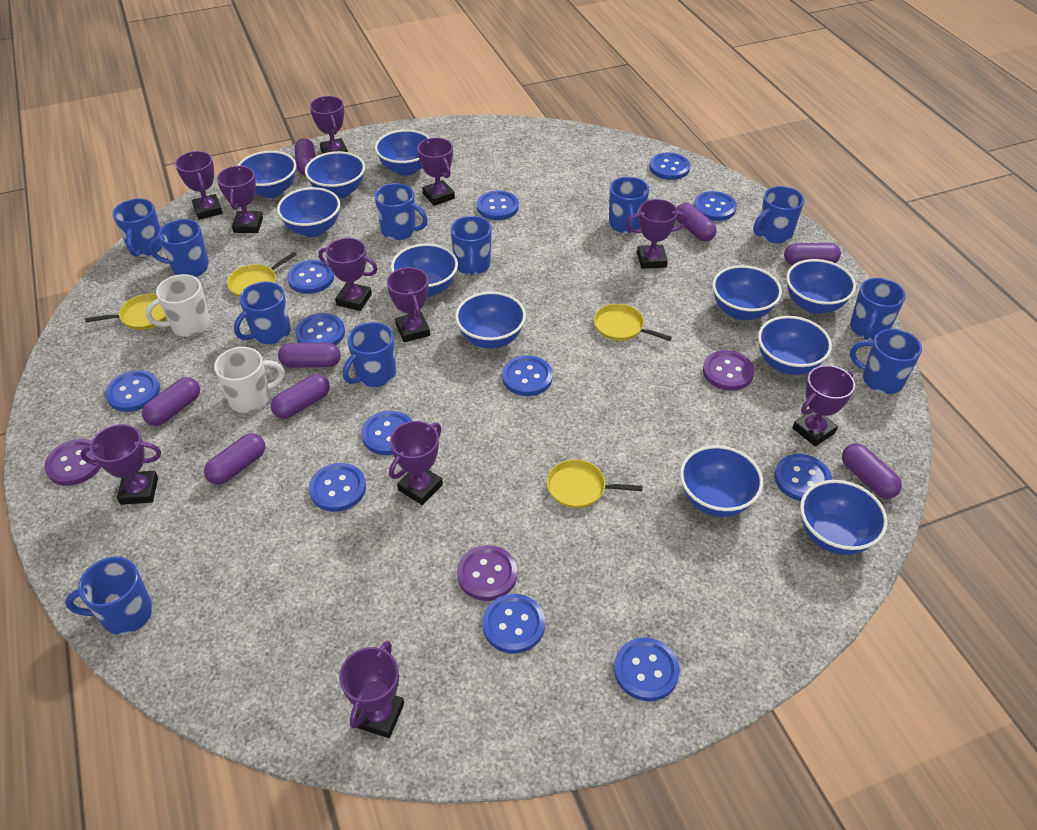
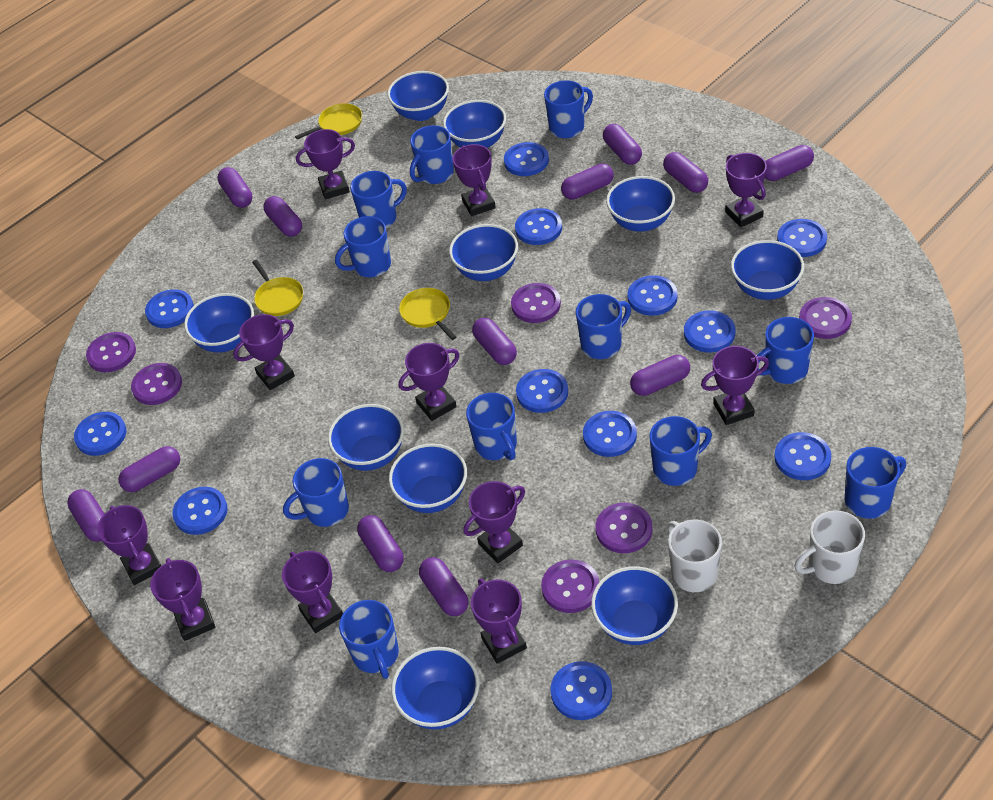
blue bowl: 11 -> 10
purple button: 3 -> 6
purple capsule: 8 -> 12
yellow pan: 4 -> 3

